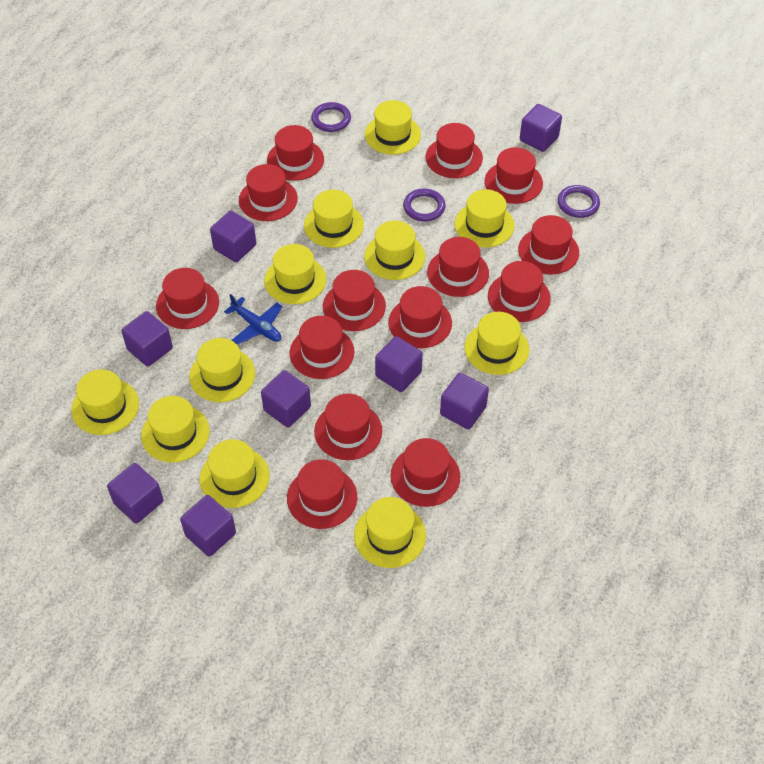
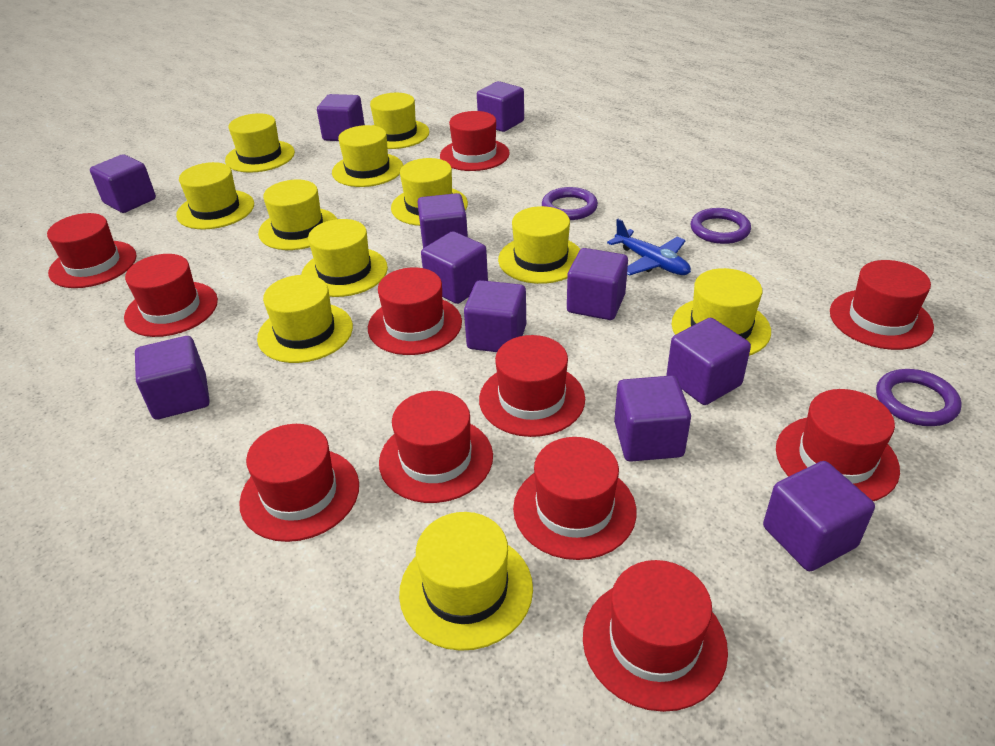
purple cube: 8 -> 11
red hat: 14 -> 11

